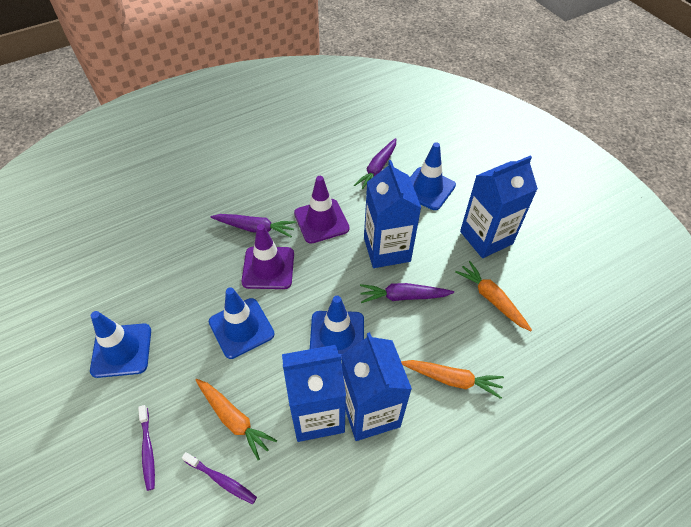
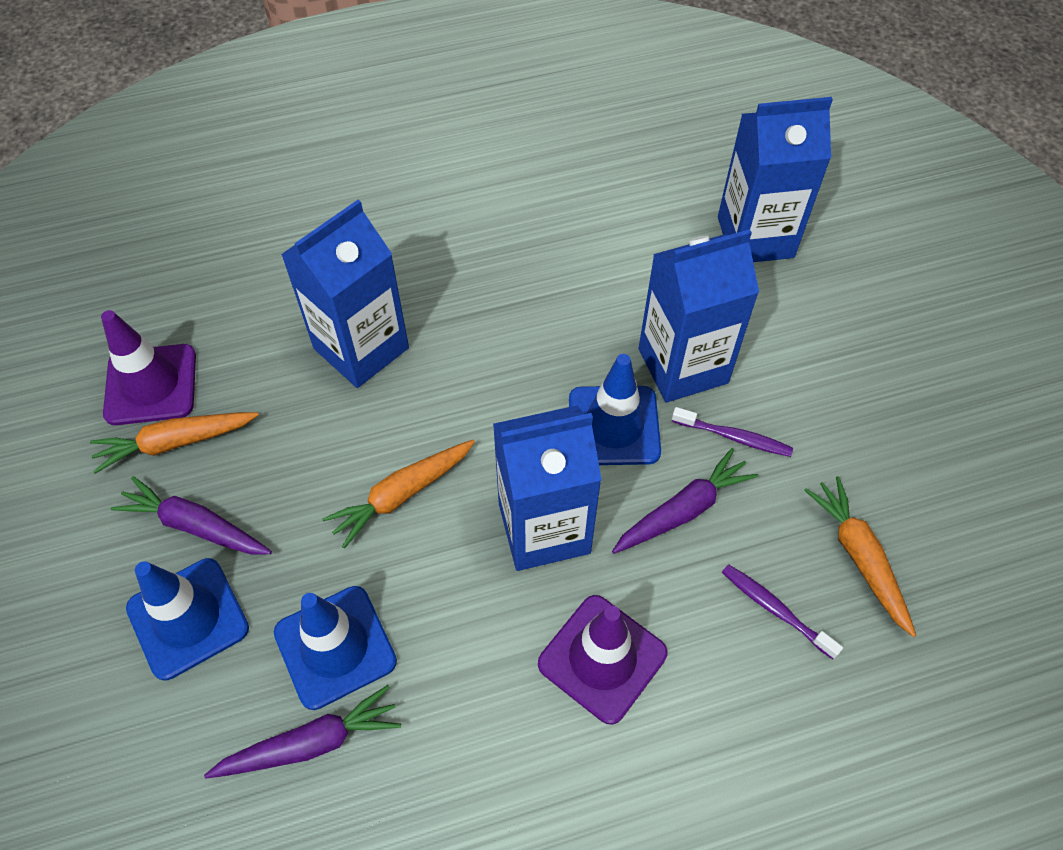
blue traffic cone: 4 -> 3

